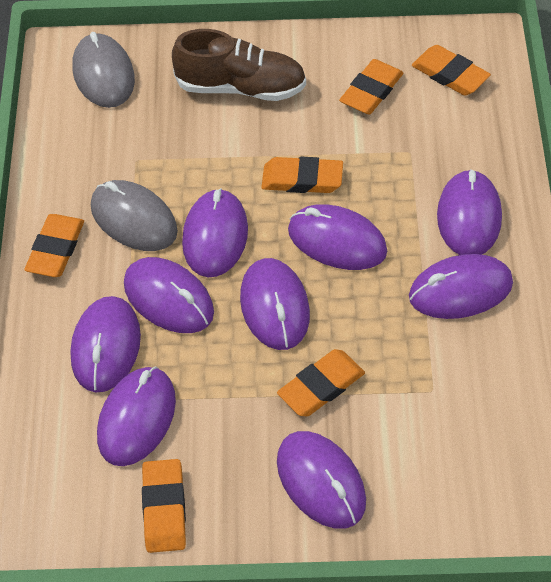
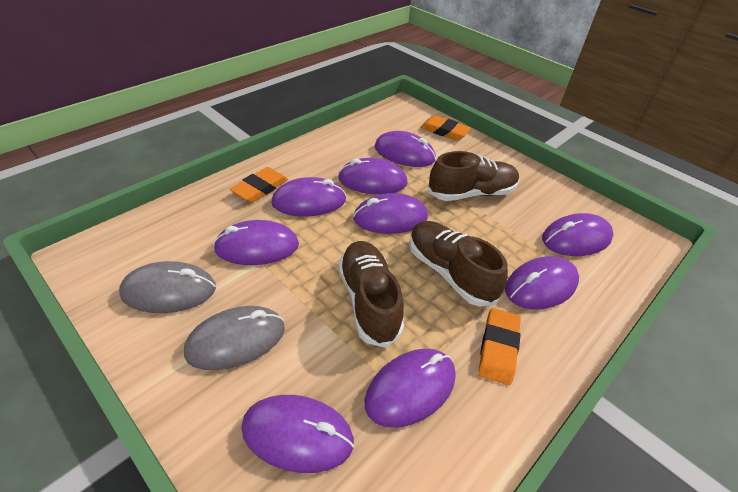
brown shoe: 1 -> 3
orange eraser: 6 -> 3

